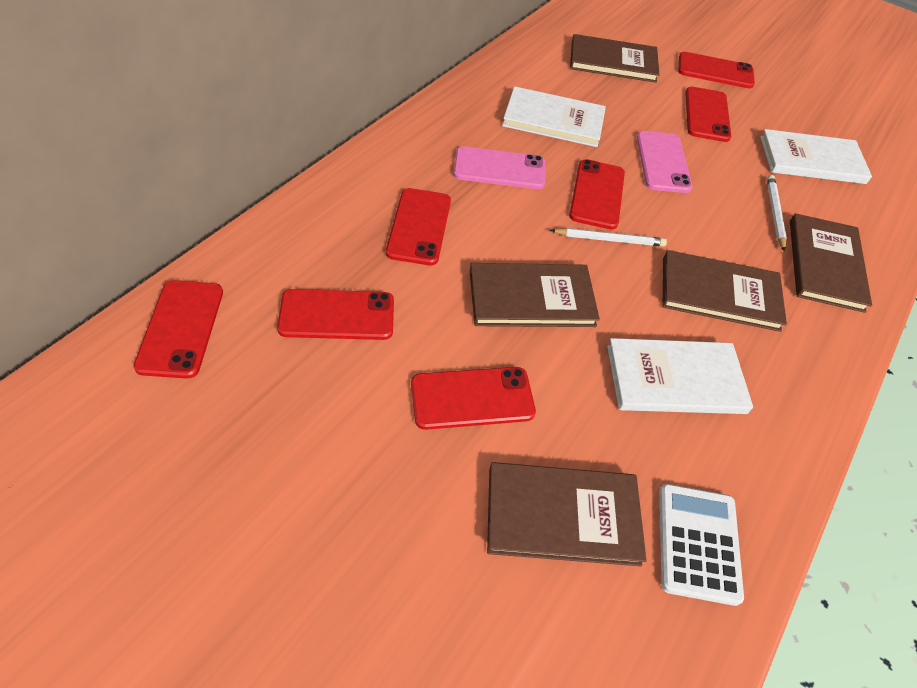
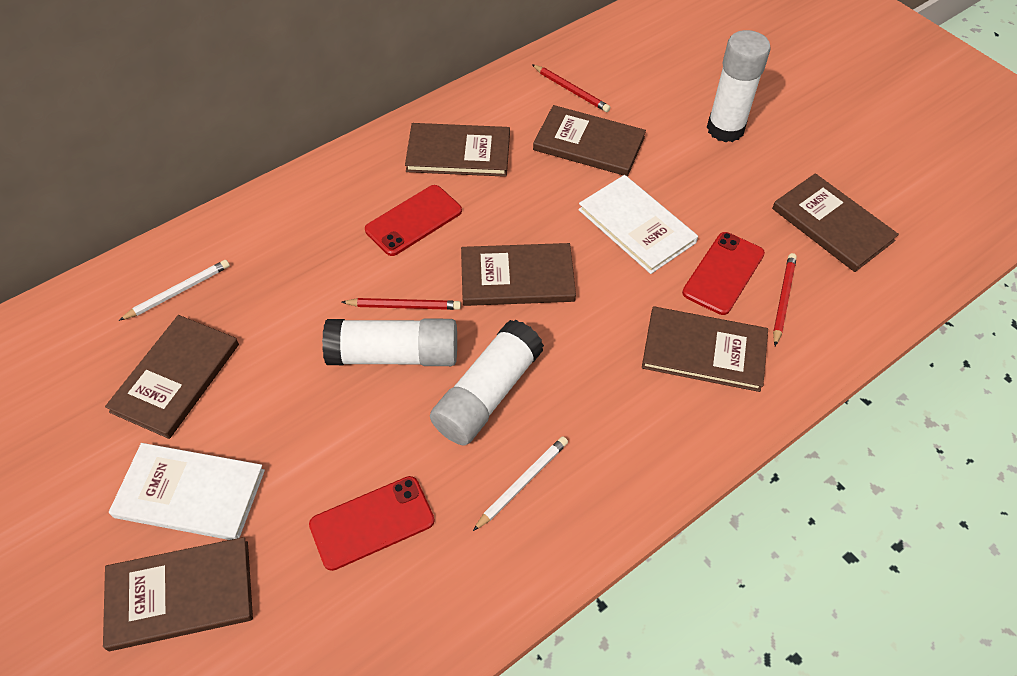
brown book: 5 -> 7
pink phone: 2 -> 0
red pencil: 0 -> 3
red phone: 7 -> 3
white book: 3 -> 2
white calculator: 1 -> 0
white glue stick: 0 -> 3

